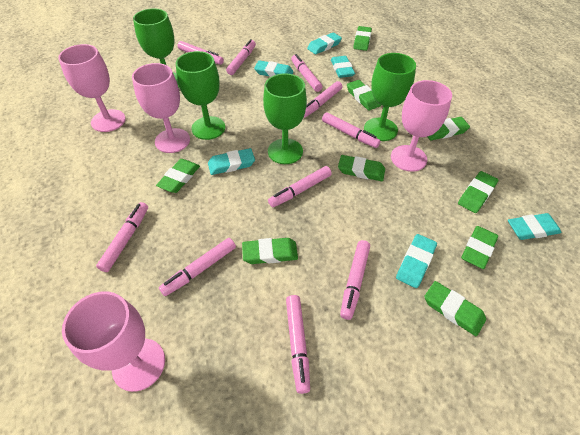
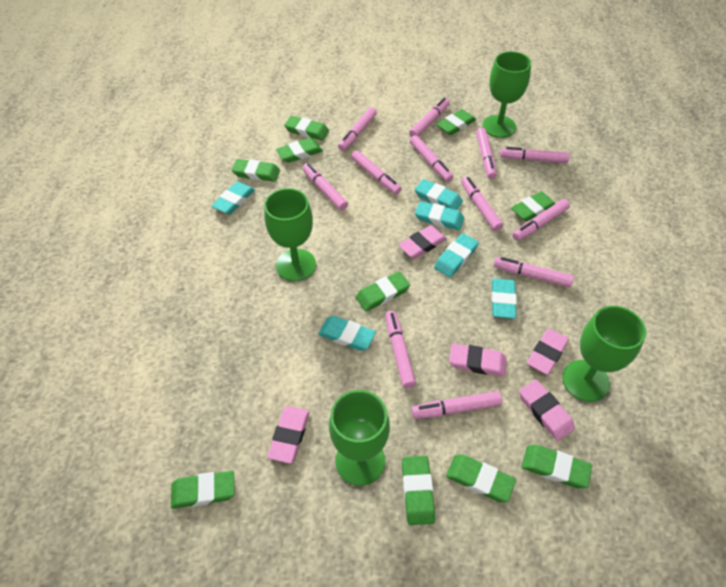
green eraser: 9 -> 10
pink eraser: 0 -> 5
pink goblet: 4 -> 0
pink marker: 10 -> 12

